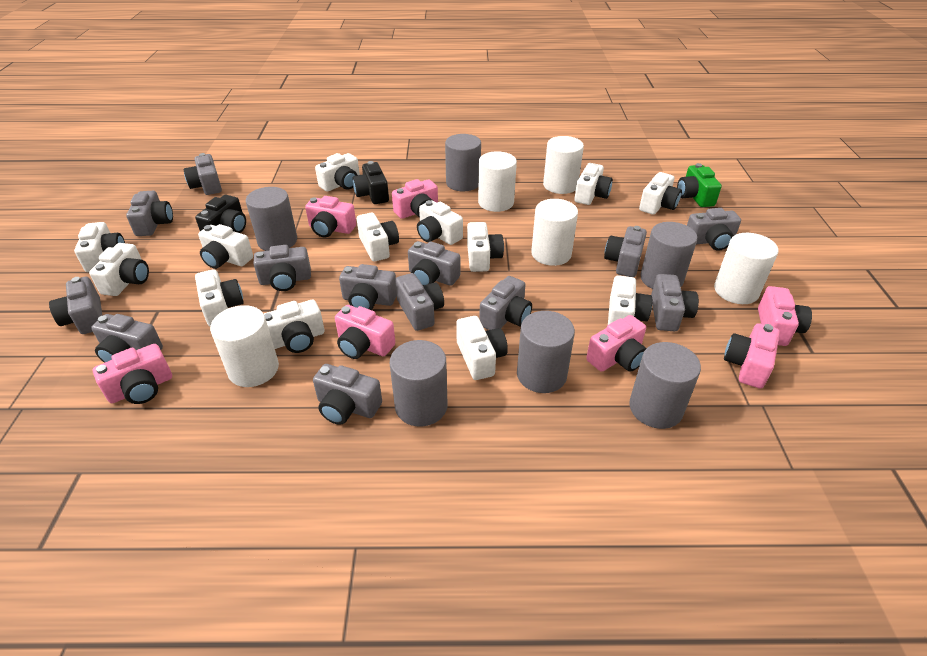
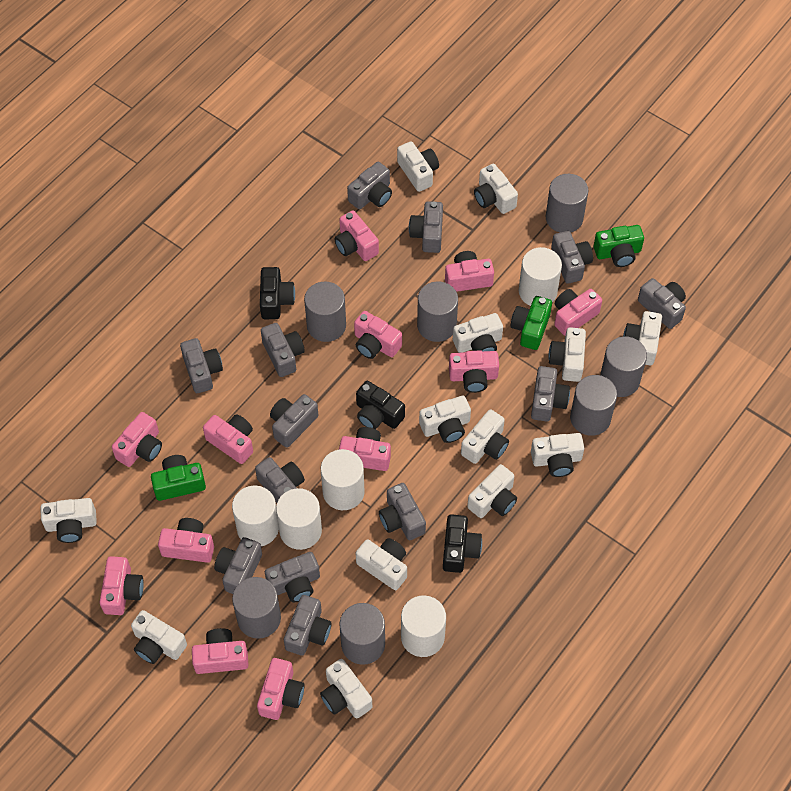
black camera: 2 -> 3
green camera: 1 -> 3
grey cylinder: 6 -> 7
pink camera: 7 -> 12

